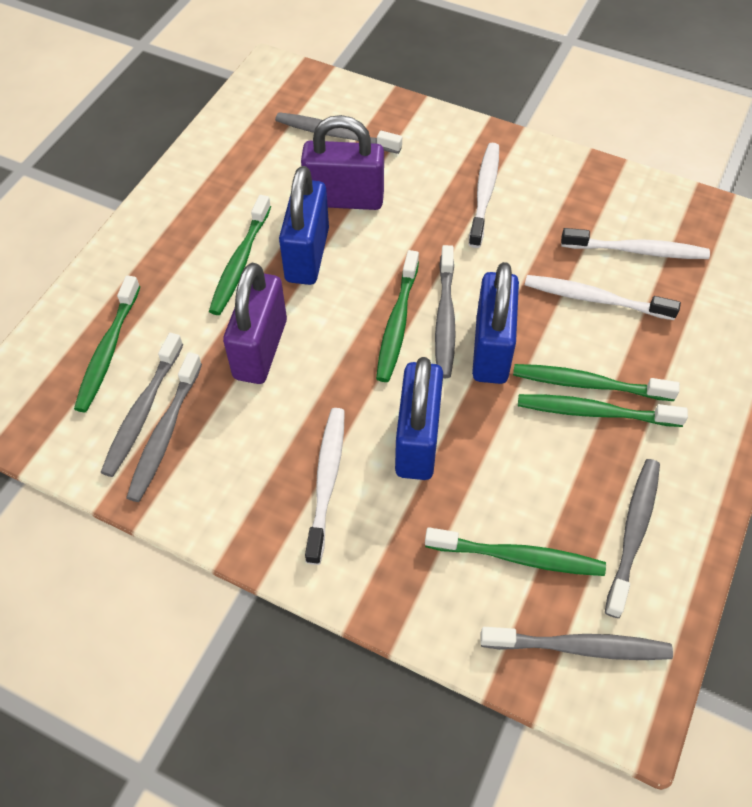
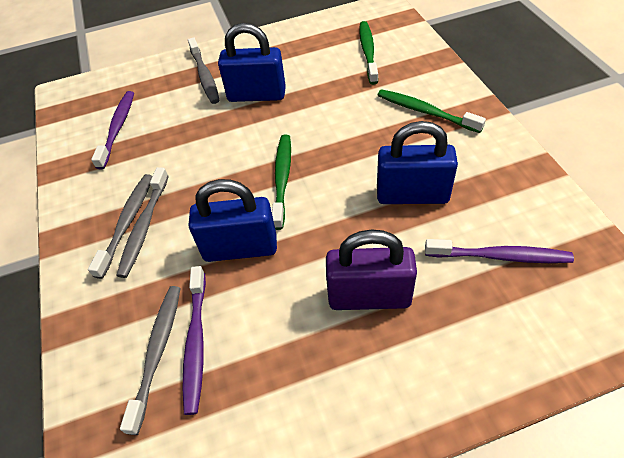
green toothbrush: 6 -> 3
grey toothbrush: 6 -> 4
purple padlock: 2 -> 1
purple toothbrush: 0 -> 3
white toothbrush: 4 -> 0

